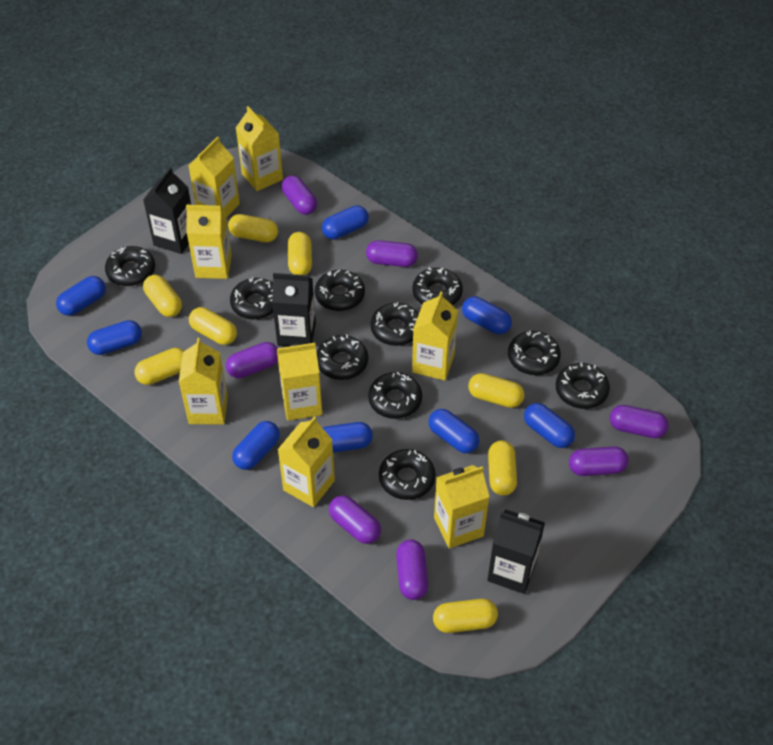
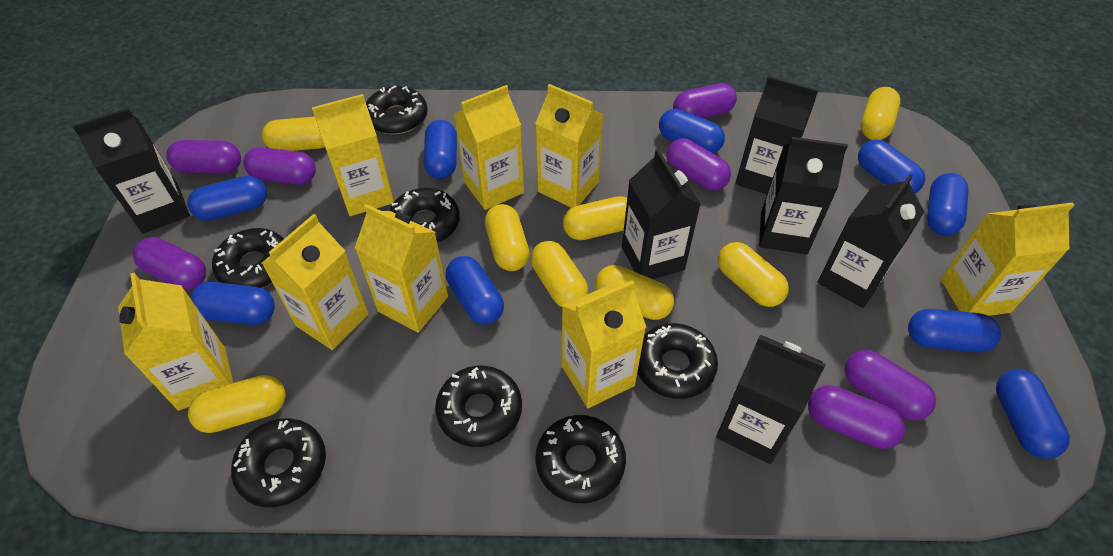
black carton: 3 -> 6
black donut: 10 -> 7
blue capsule: 8 -> 9

